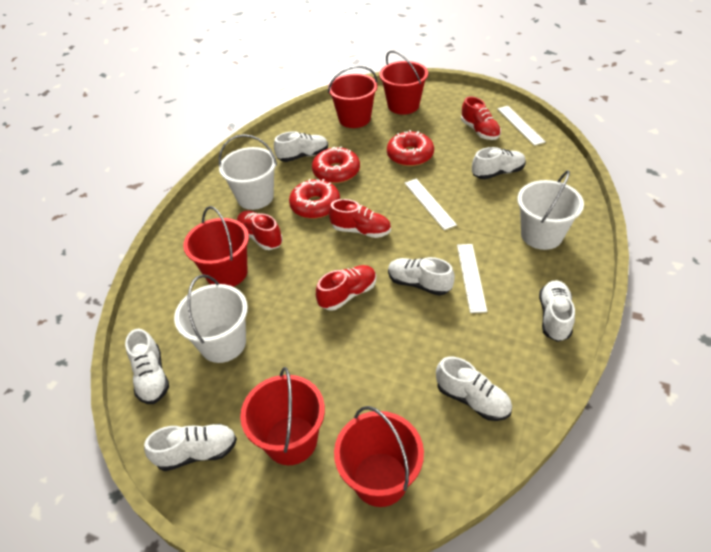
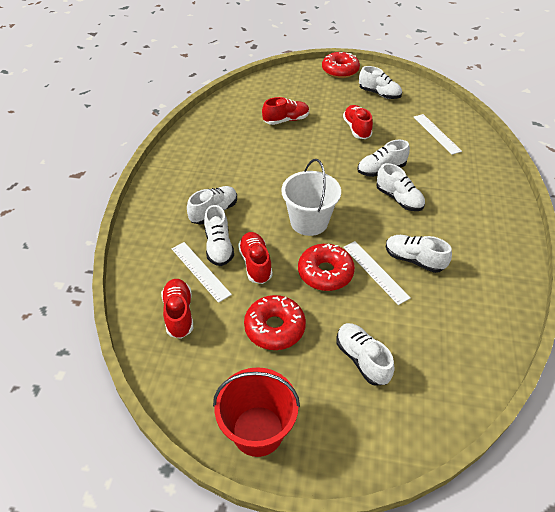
red bucket: 5 -> 1
white bucket: 3 -> 1

